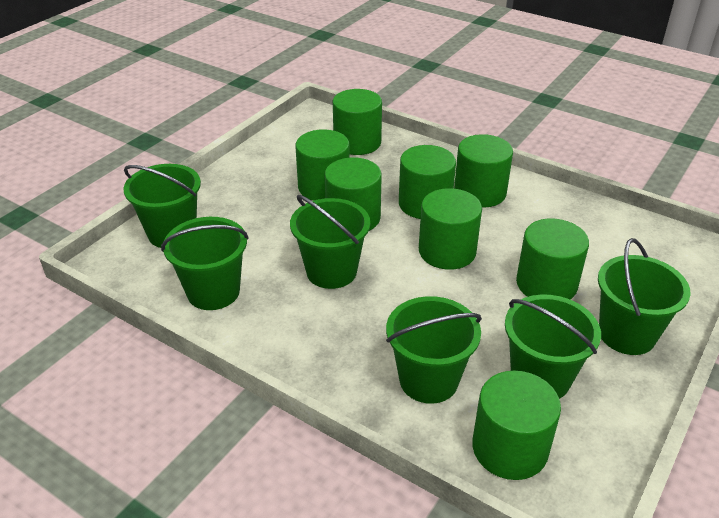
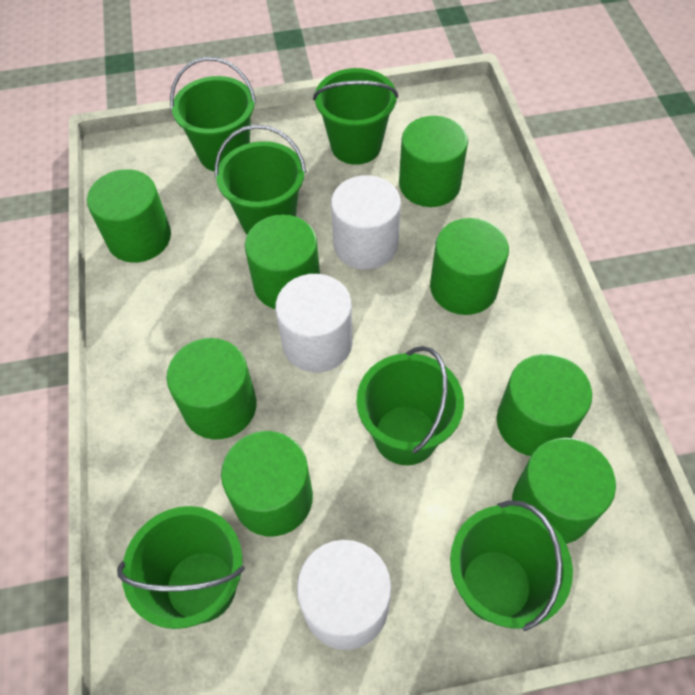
white cylinder: 0 -> 3

